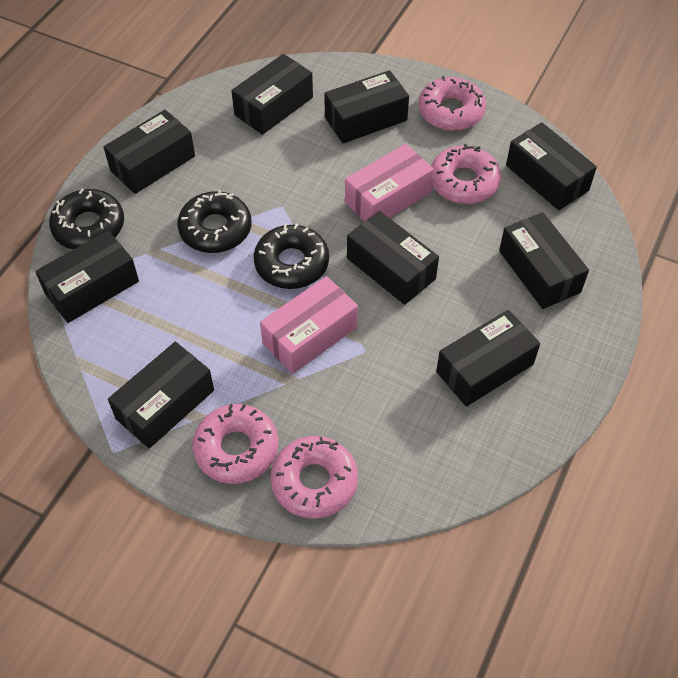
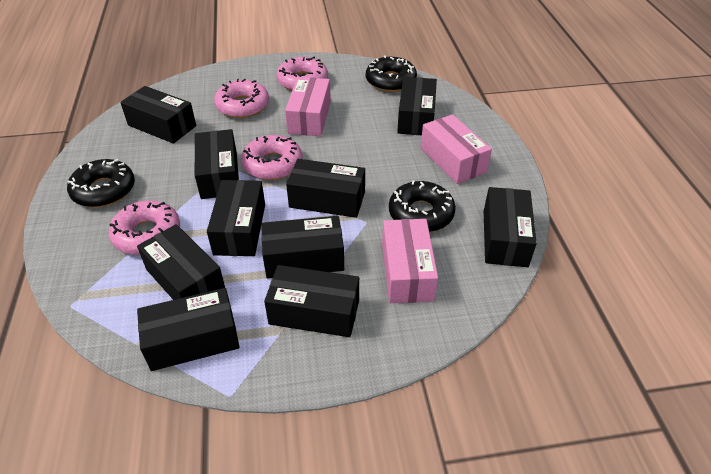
black box: 9 -> 10
pink box: 2 -> 3

